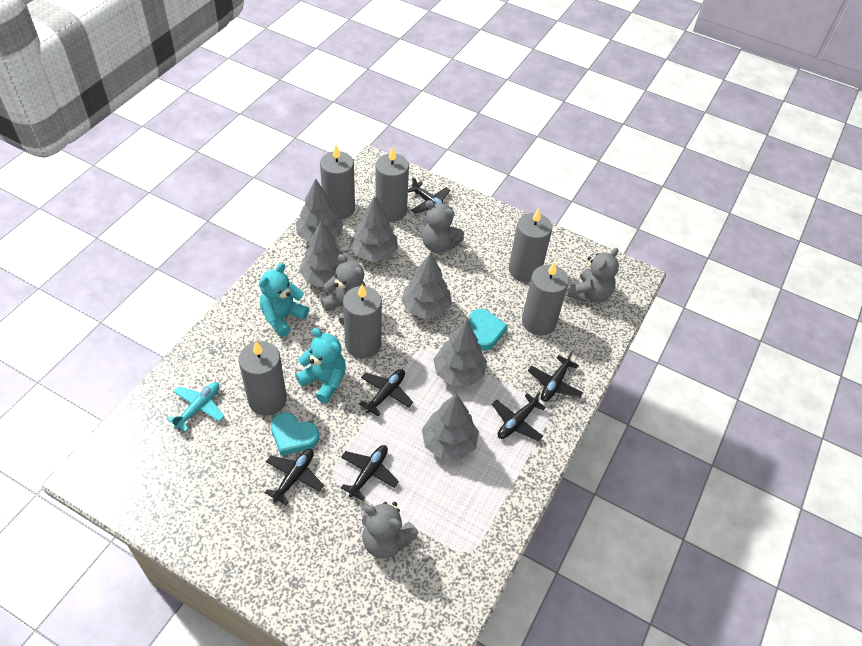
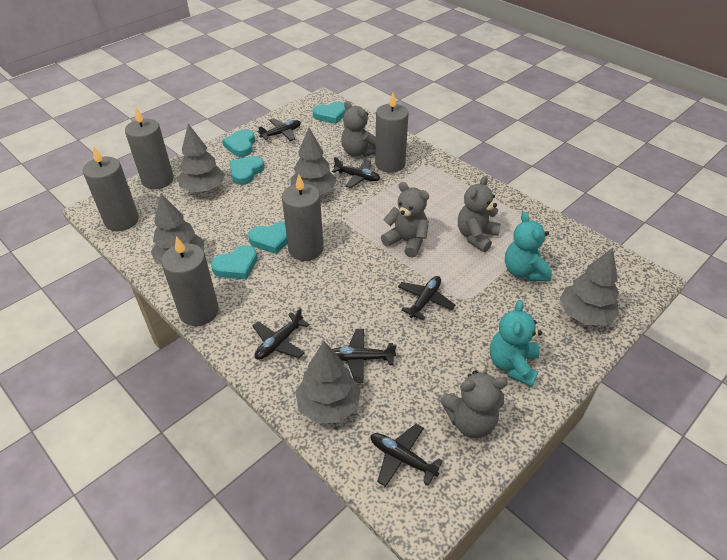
grey candle: 6 -> 5
grey tree: 6 -> 5
turquoise heart: 2 -> 5
turquoise plane: 1 -> 0

